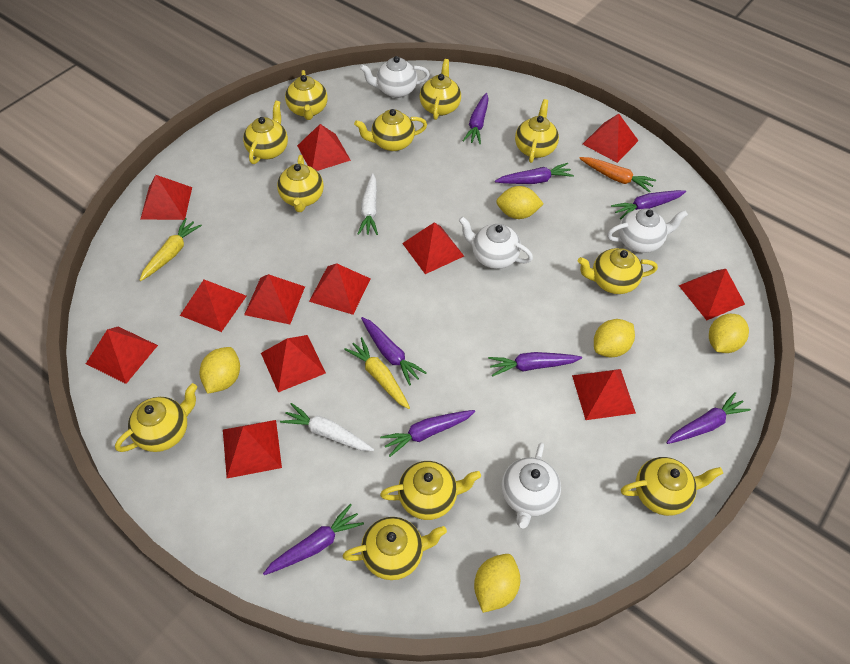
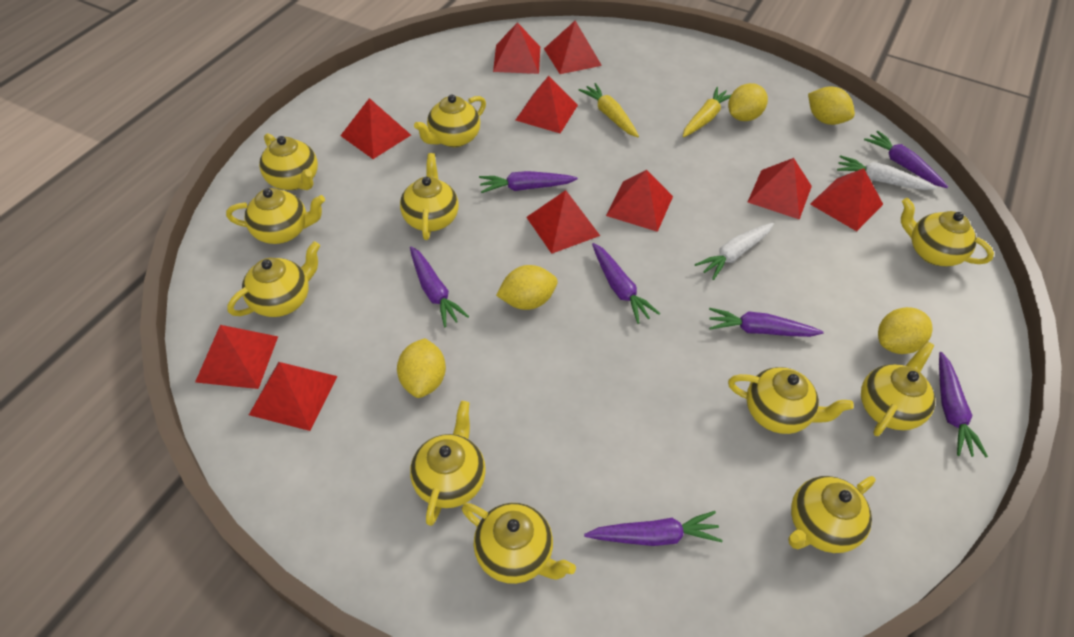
orange carrot: 1 -> 0
purple carrot: 8 -> 7
red pyramid: 12 -> 10
white teapot: 4 -> 0

